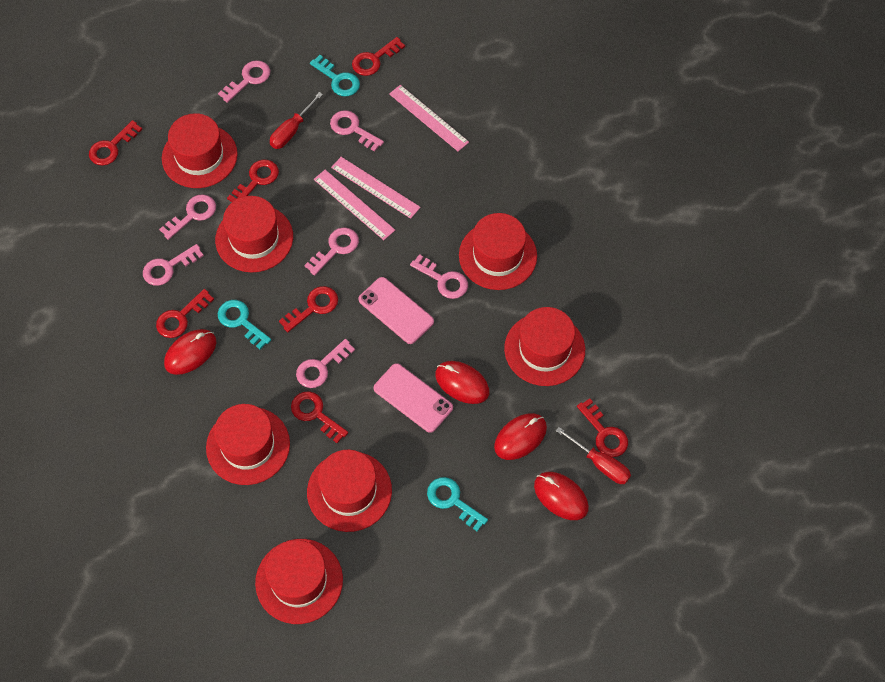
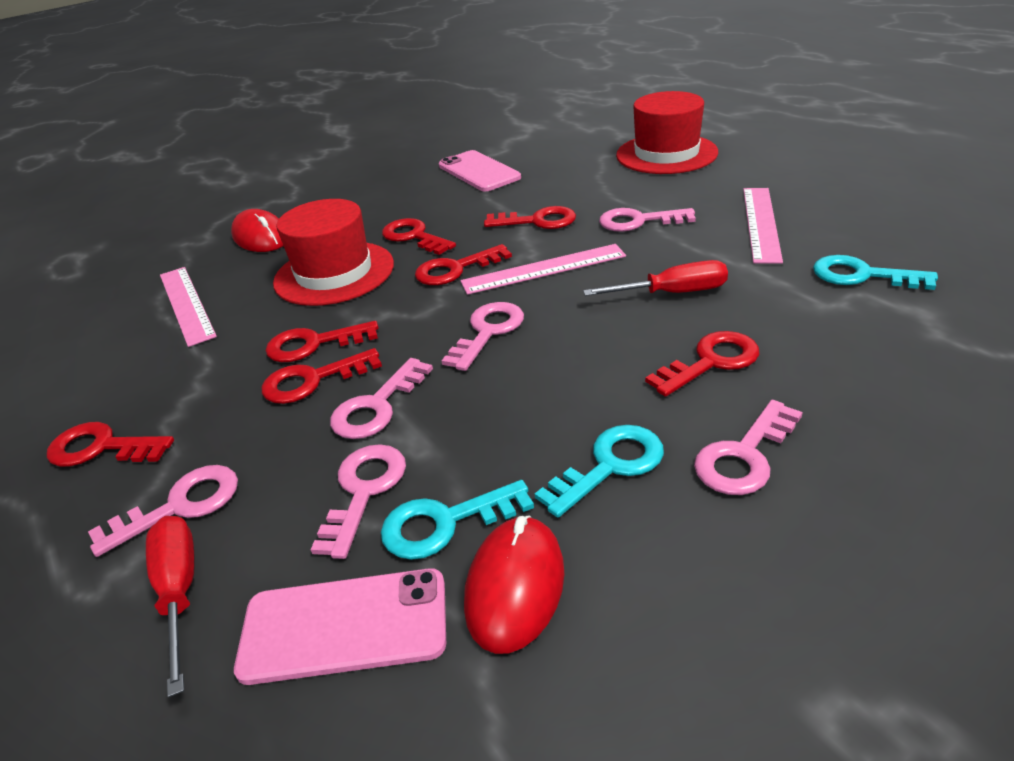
pink key: 7 -> 6
red hat: 7 -> 2
red mouse: 4 -> 2

